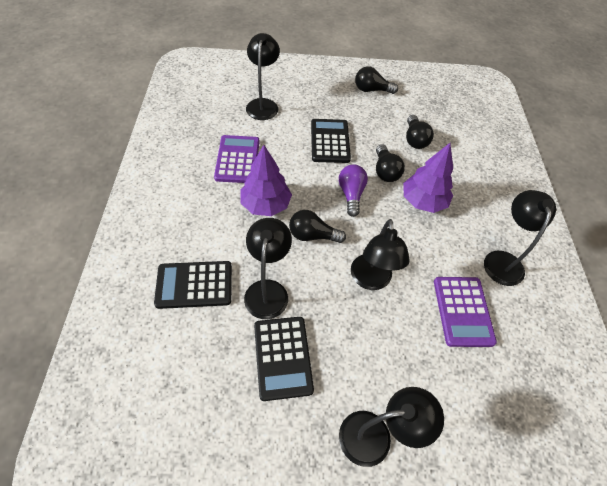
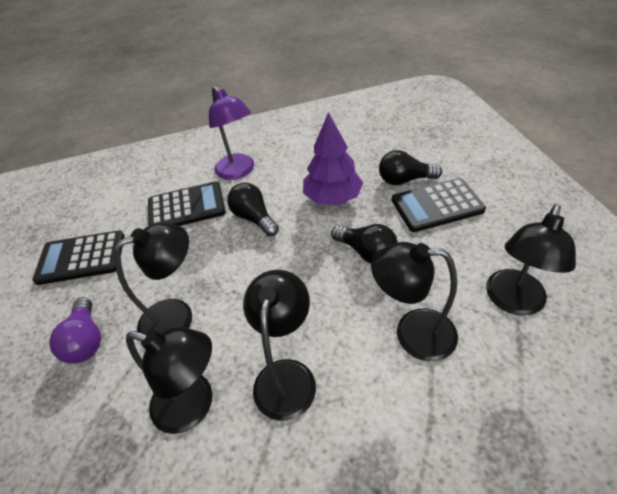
black light bulb: 4 -> 3
purple calculator: 2 -> 0
purple lamp: 0 -> 1
purple tree: 2 -> 1

